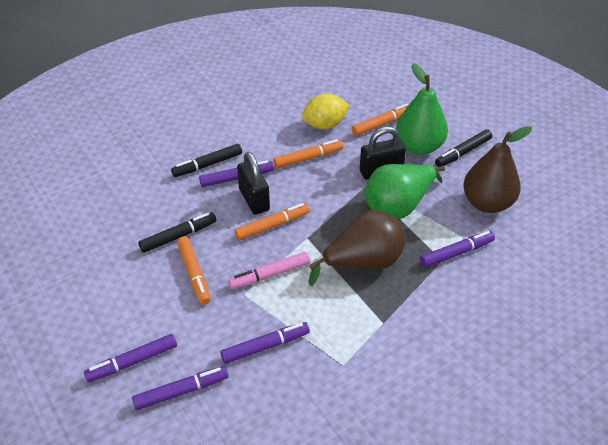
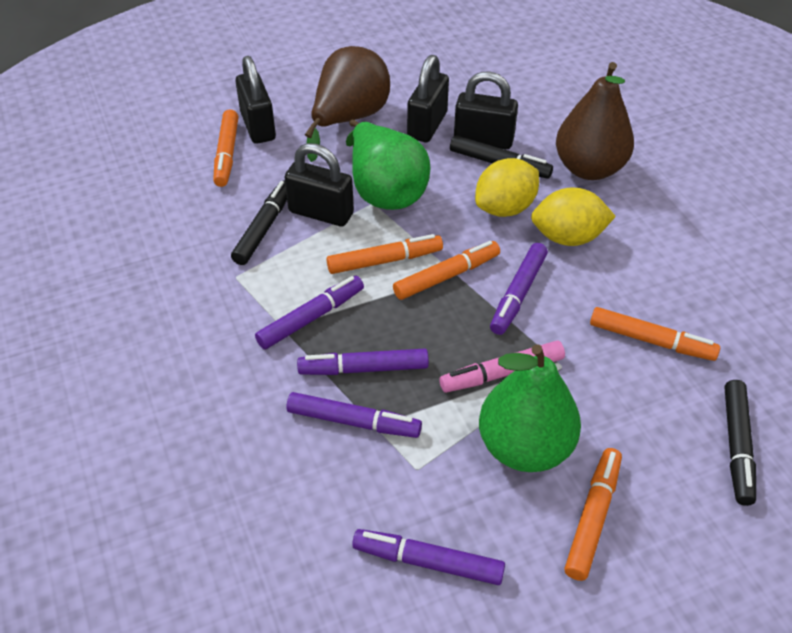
black padlock: 2 -> 4
orange marker: 4 -> 5
yellow lemon: 1 -> 2

